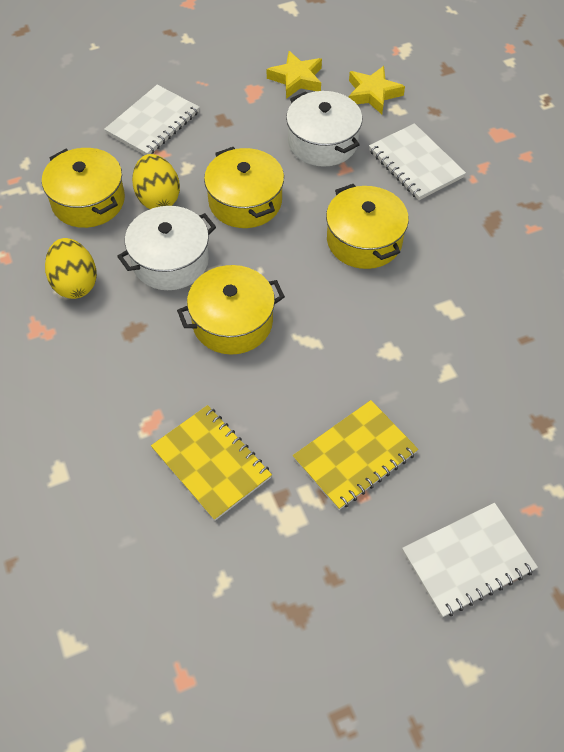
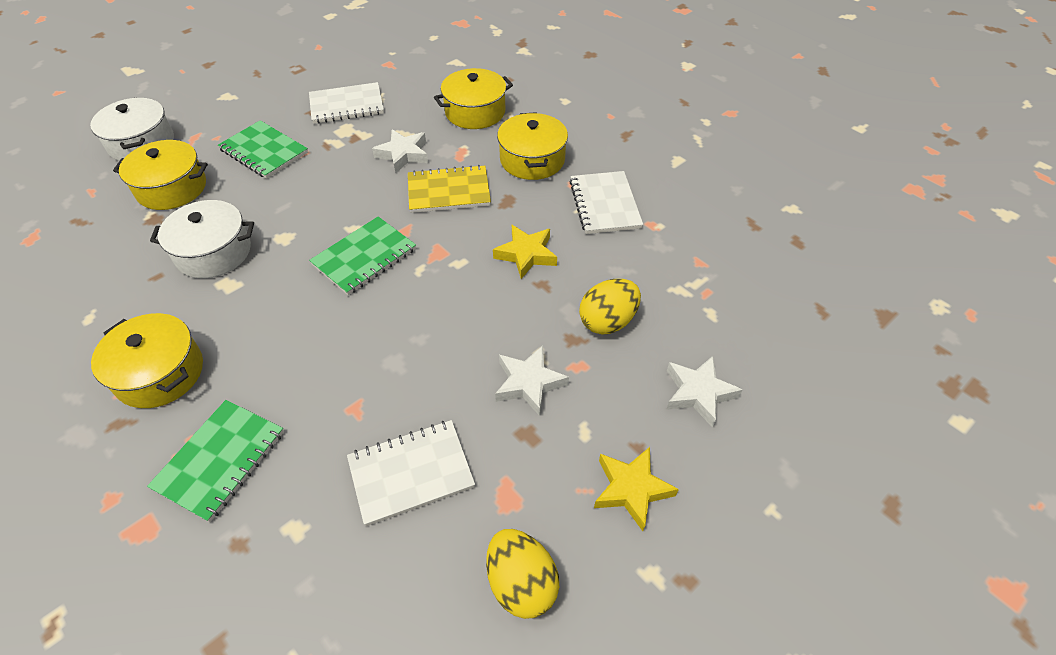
green notebook: 0 -> 3
white star: 0 -> 3
yellow notebook: 2 -> 1

